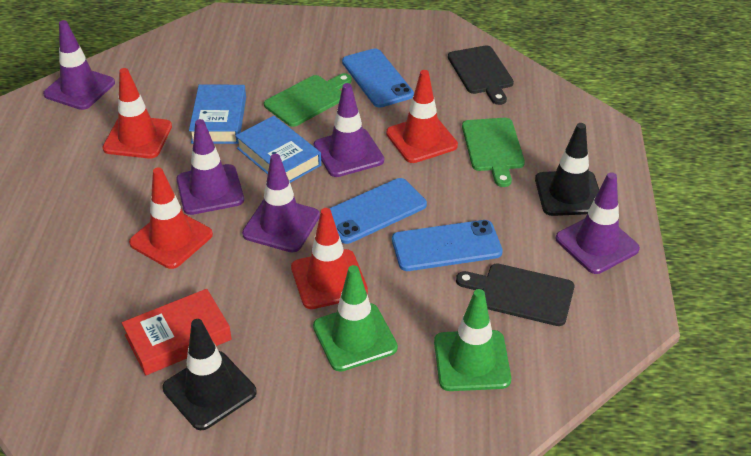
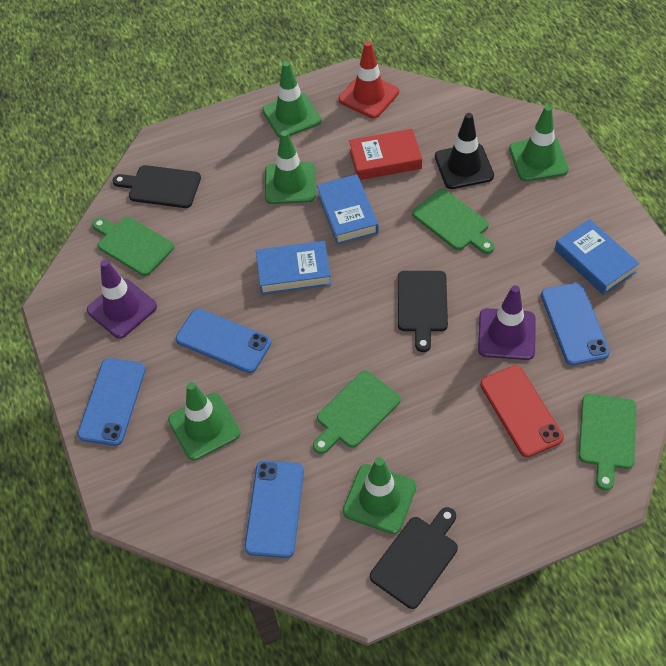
black cutting board: 2 -> 3
black traffic cone: 2 -> 1
blue book: 2 -> 3
blue phone: 3 -> 4
green cutting board: 2 -> 4
green traffic cone: 2 -> 5
purple traffic cone: 5 -> 2
red phone: 0 -> 1
red traffic cone: 4 -> 1

